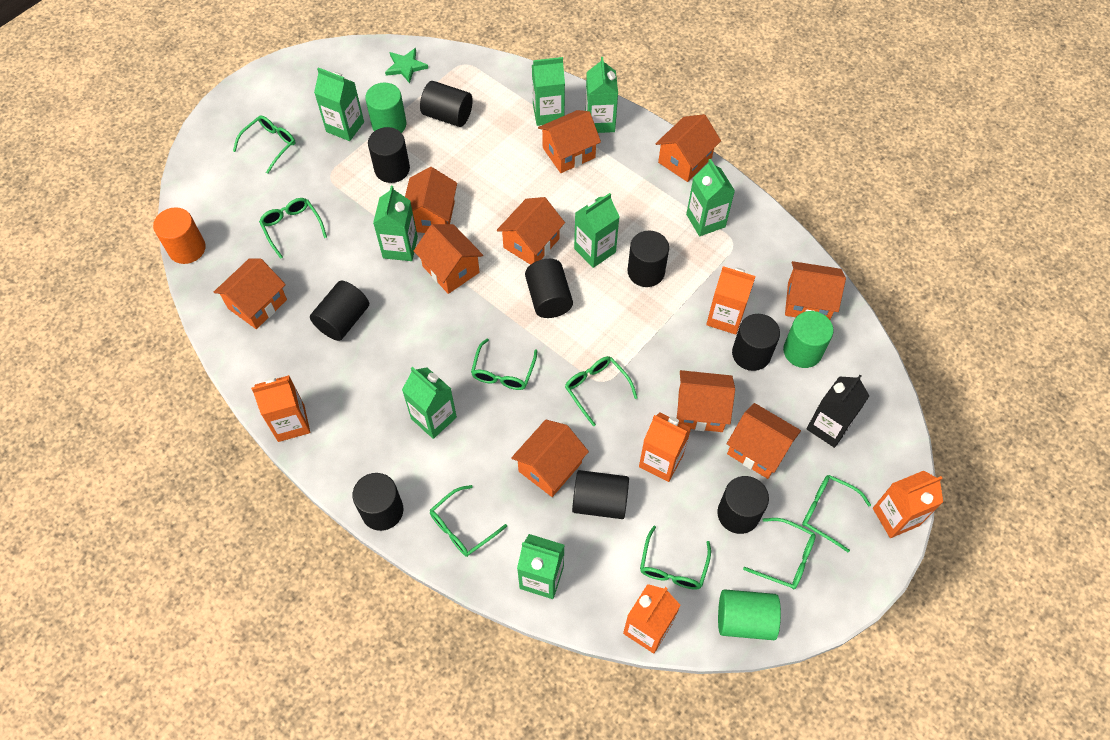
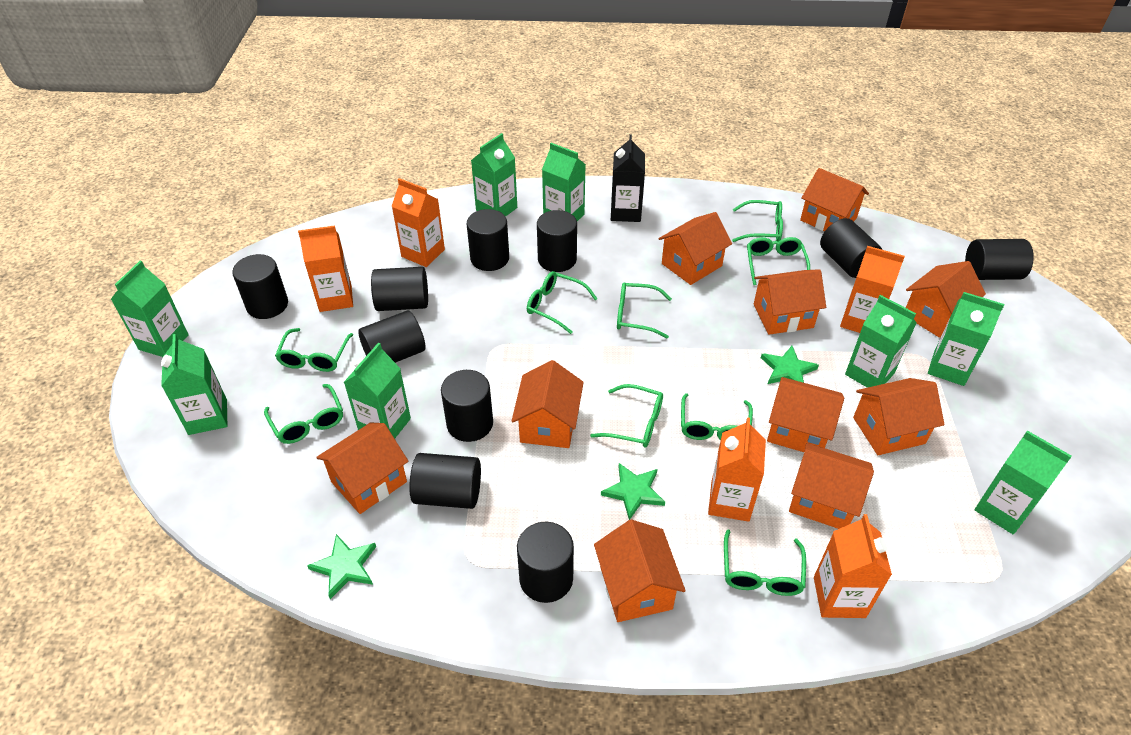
black cylinder: 9 -> 10
green cylinder: 3 -> 0
green glasses: 8 -> 9
green star: 1 -> 3
orange cylinder: 1 -> 0

